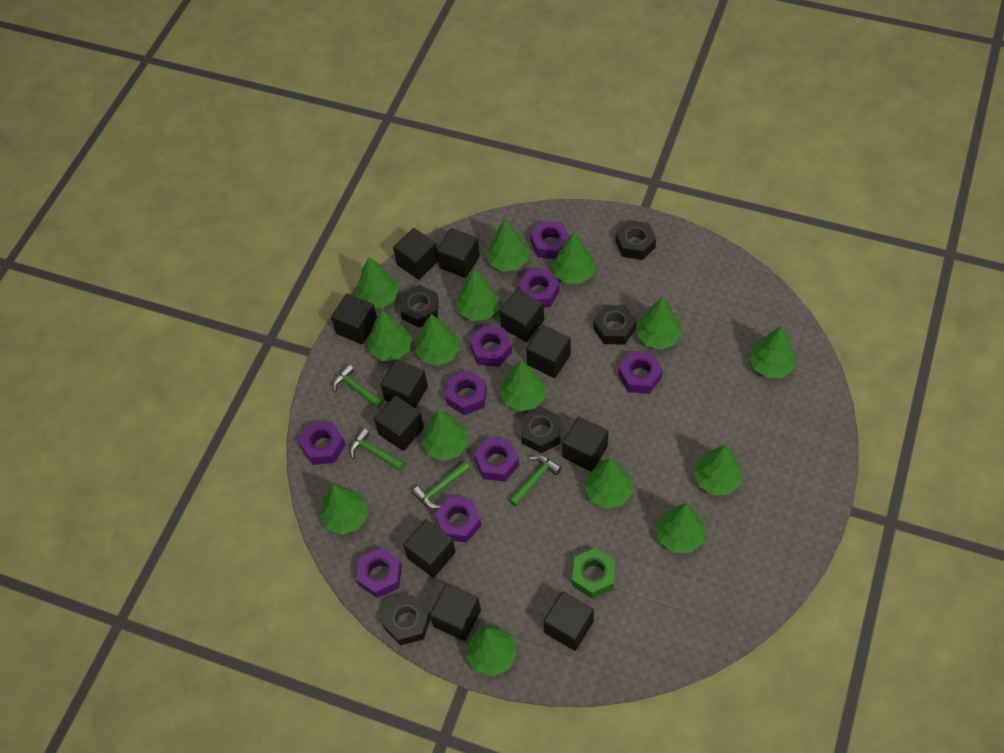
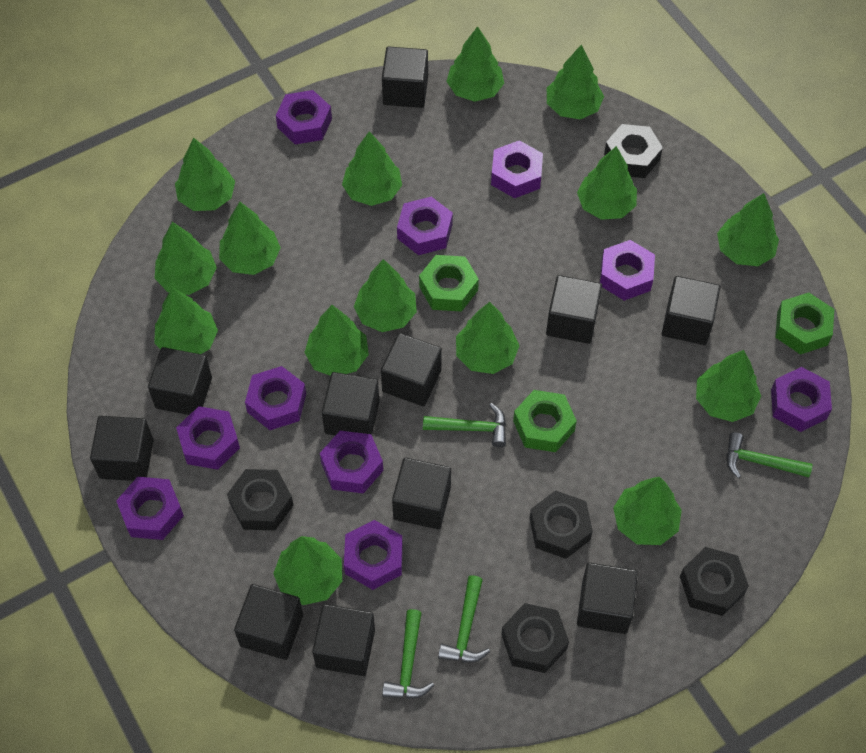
green nut: 1 -> 3
purple nut: 9 -> 10

